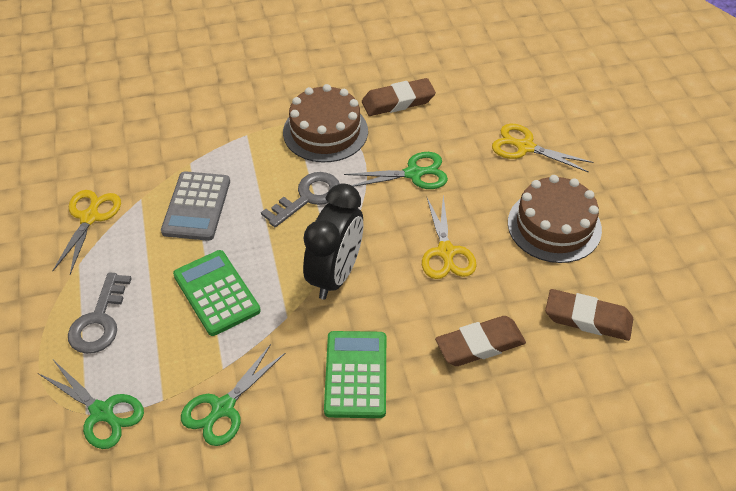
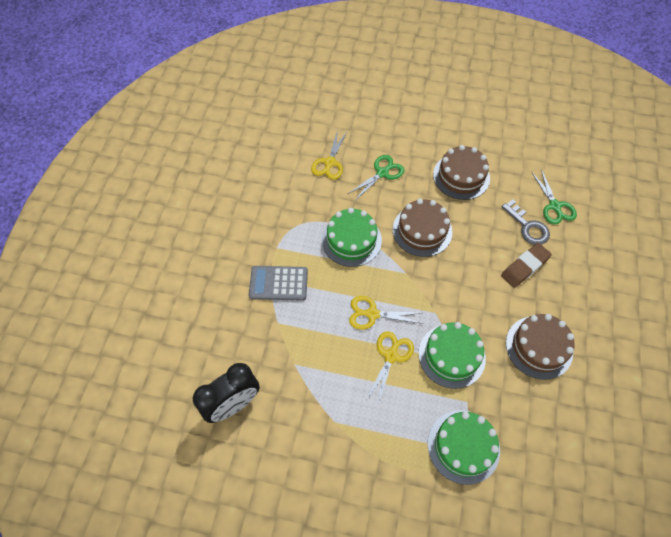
brown cake: 2 -> 3
brown eraser: 3 -> 1
green cake: 0 -> 3
green calculator: 2 -> 0
green scissors: 3 -> 2
grey key: 2 -> 1

